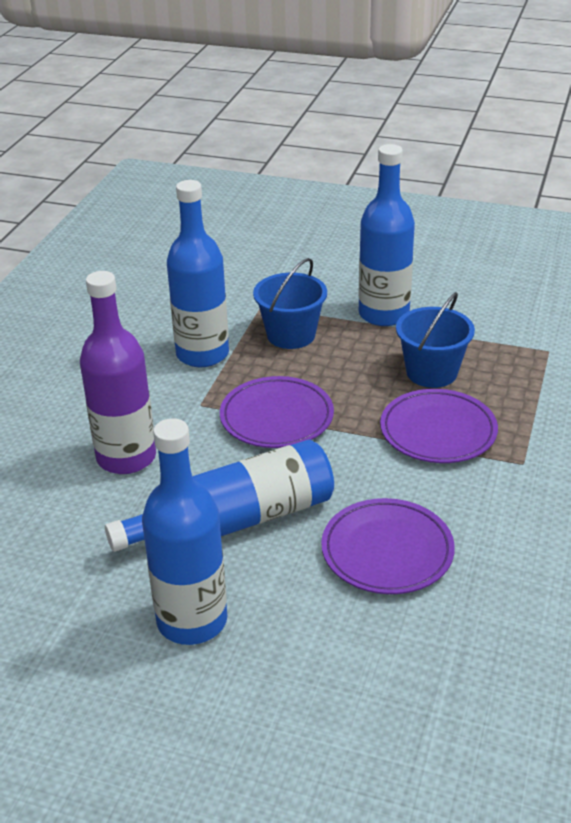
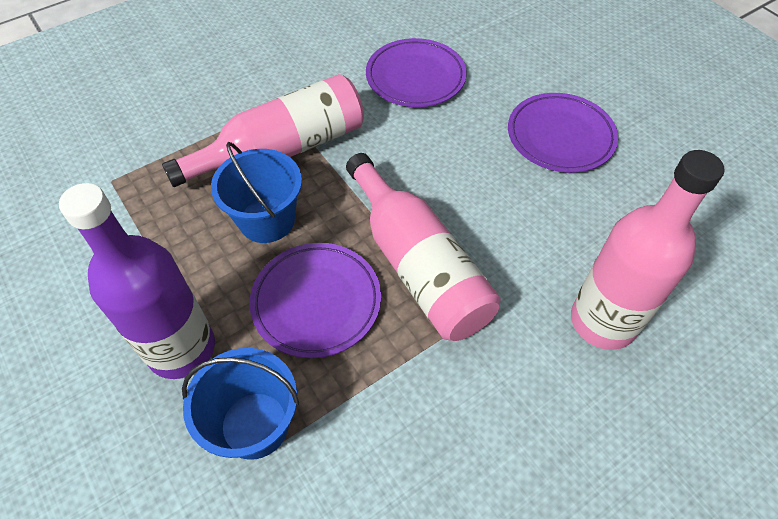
blue bottle: 4 -> 0
pink bottle: 0 -> 3

